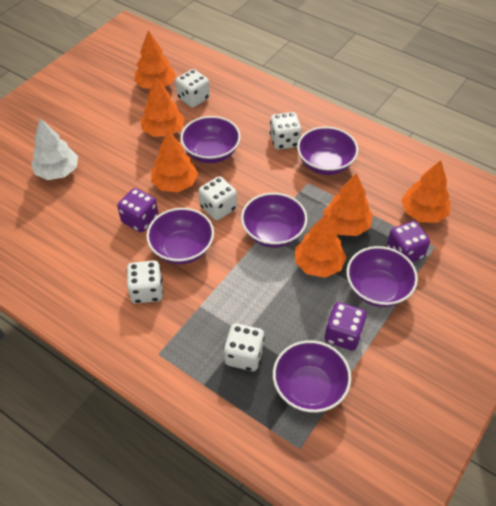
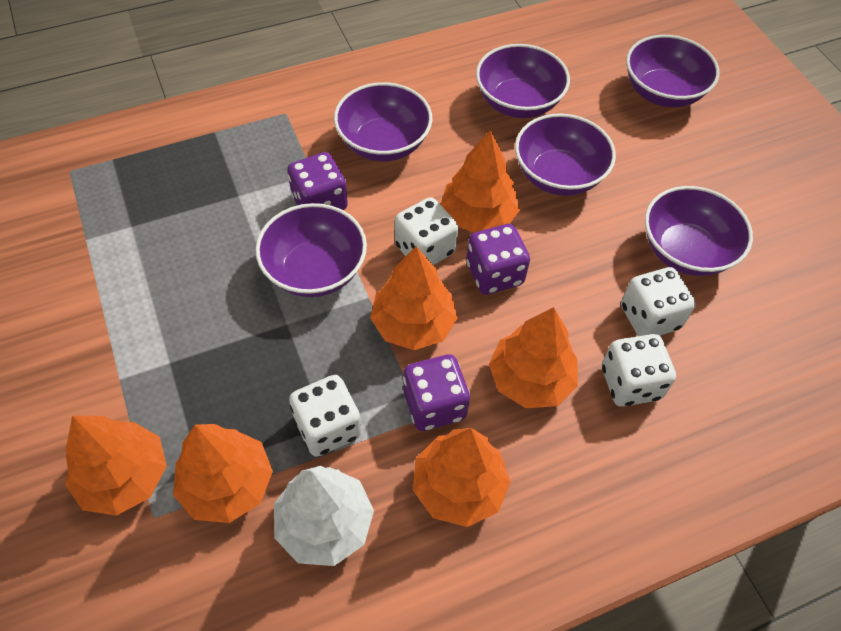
white dice: 5 -> 4

